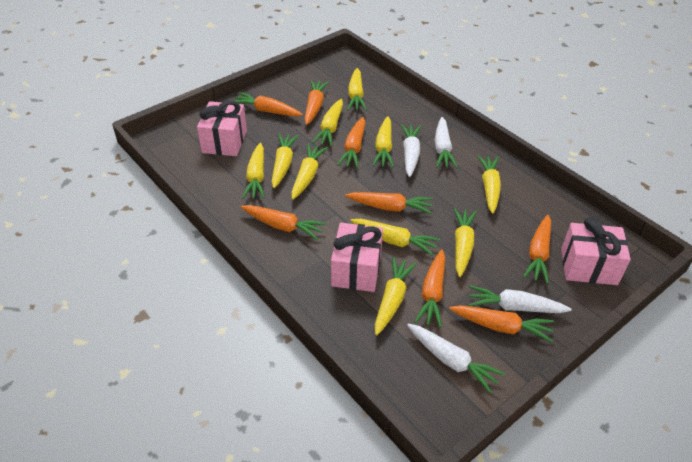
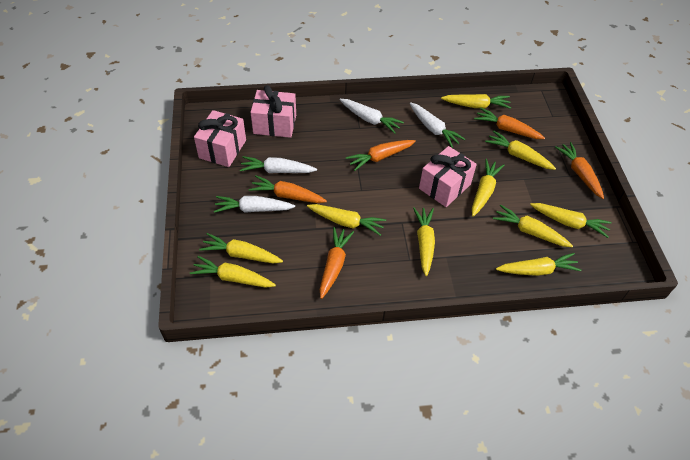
orange carrot: 8 -> 5

